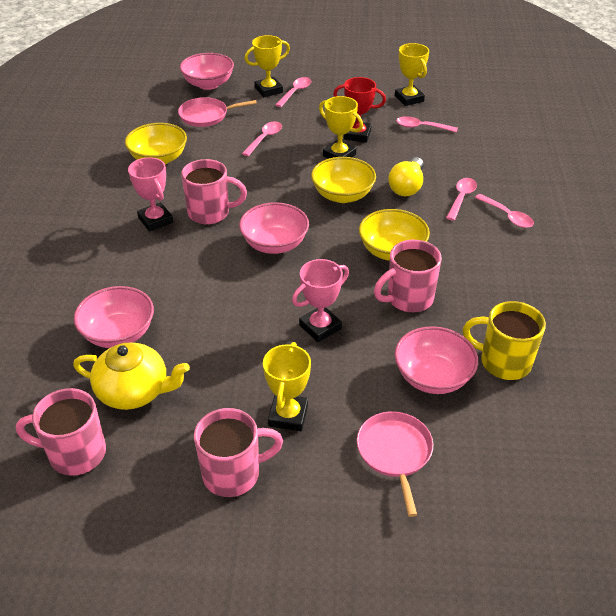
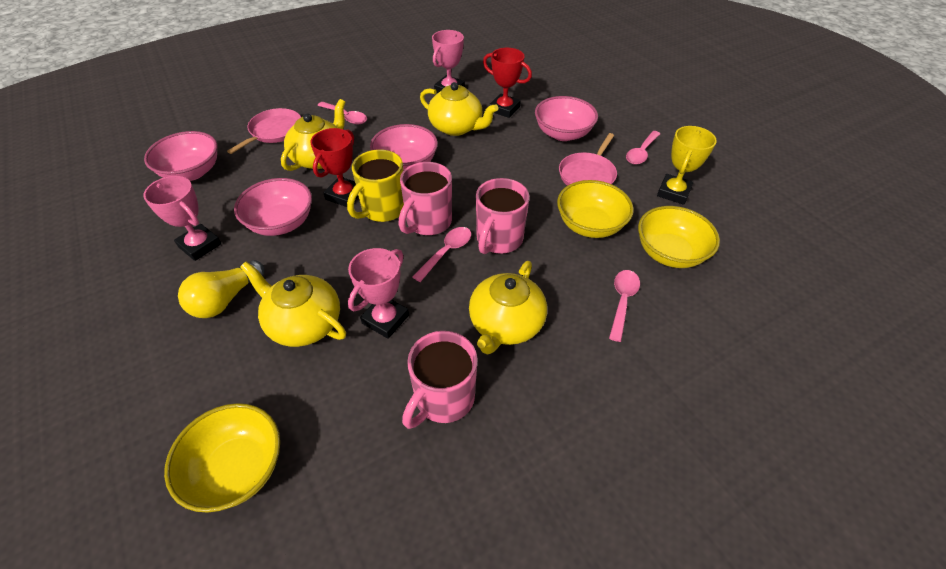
pink mug: 4 -> 3
pink spoon: 5 -> 4
pink trophy: 2 -> 3
red trophy: 1 -> 2
yellow teapot: 1 -> 4
yellow trophy: 4 -> 1

